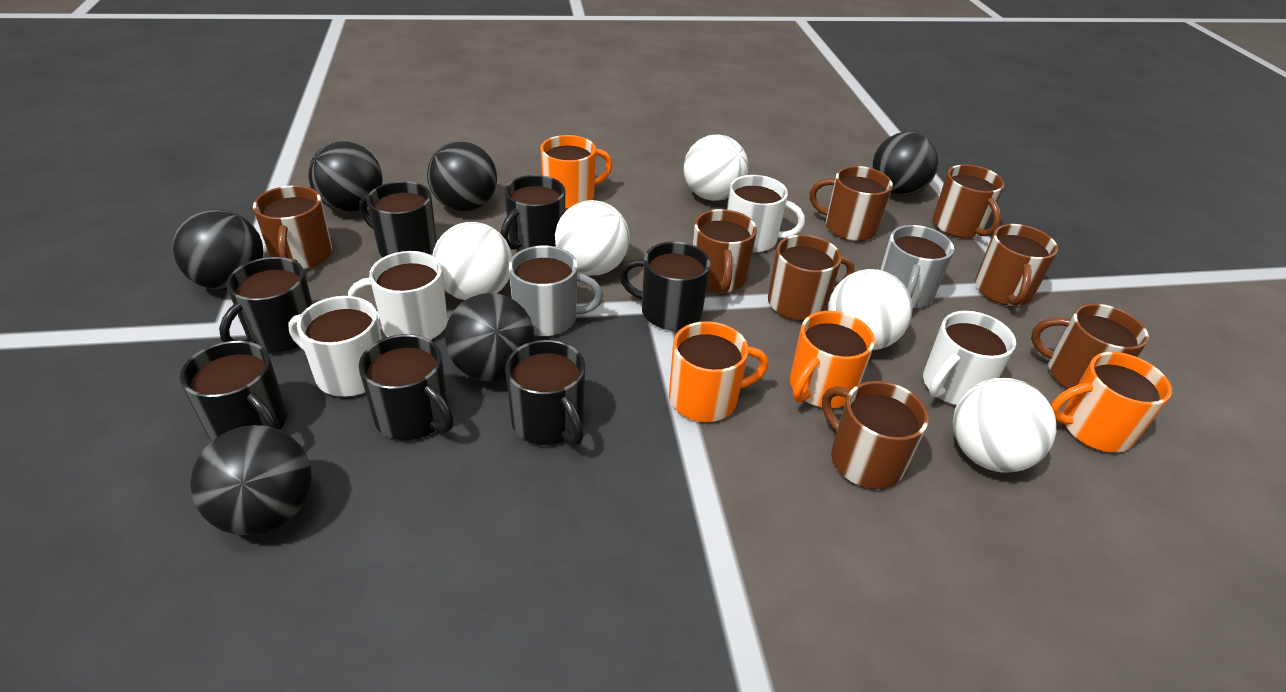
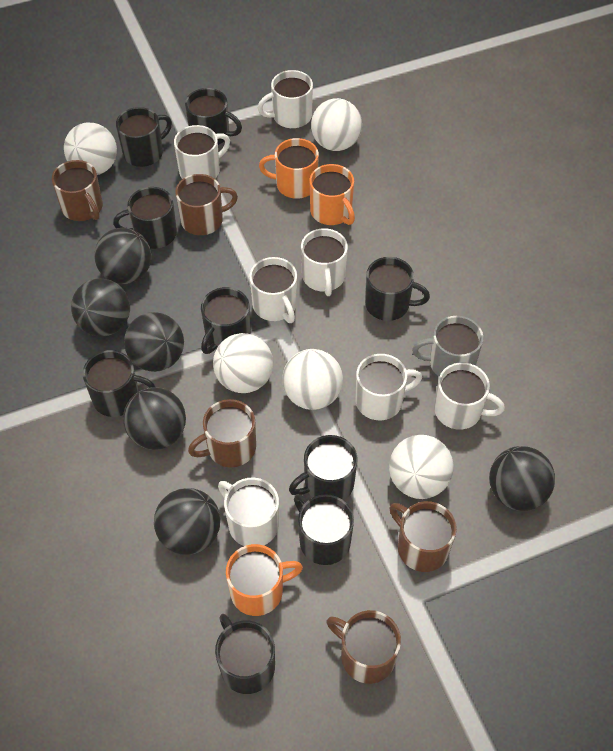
black mug: 7 -> 9
brown mug: 8 -> 5
grey mug: 2 -> 1
orange mug: 4 -> 3
white mug: 4 -> 7

